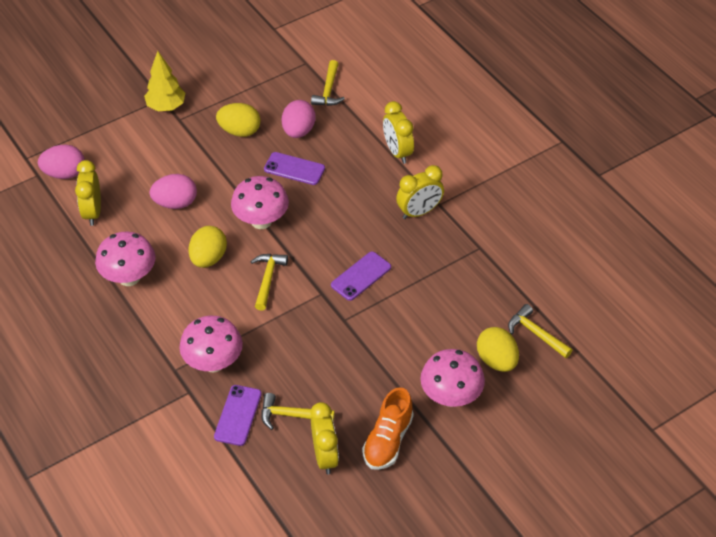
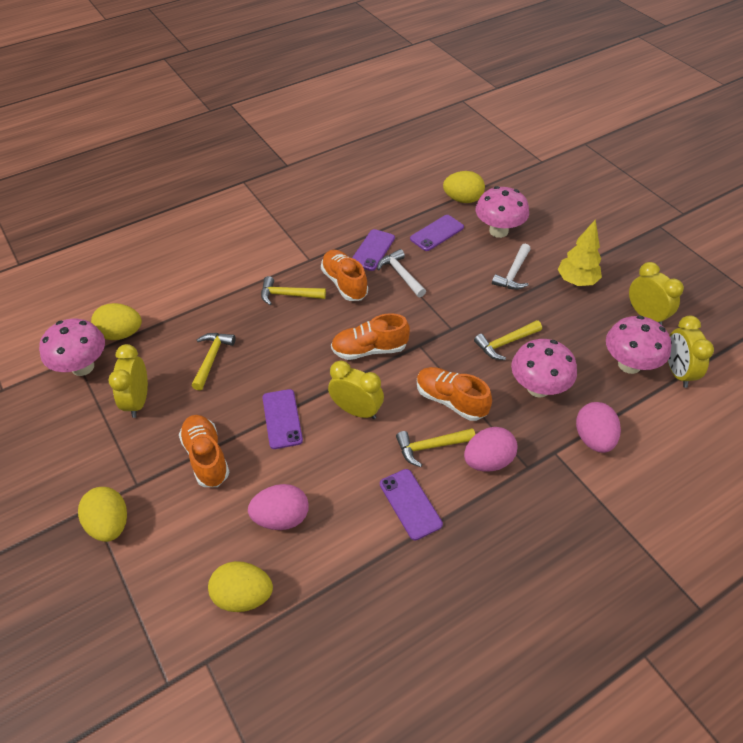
orange shoe: 1 -> 4
purple phone: 3 -> 4
white hammer: 0 -> 2
yellow egg: 3 -> 4

